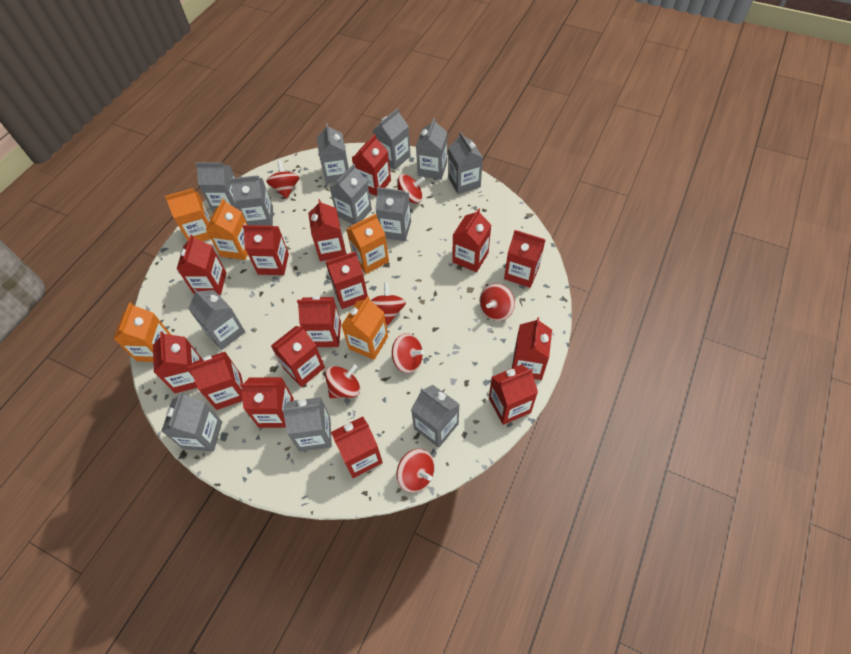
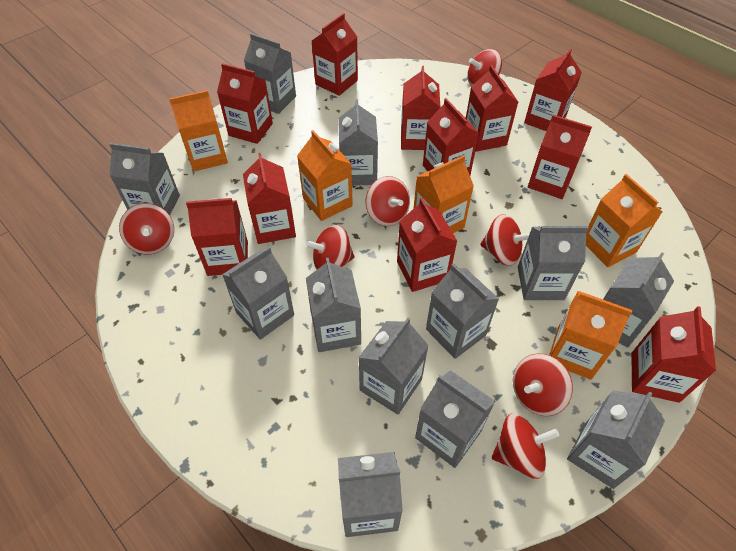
red carton: 15 -> 11

